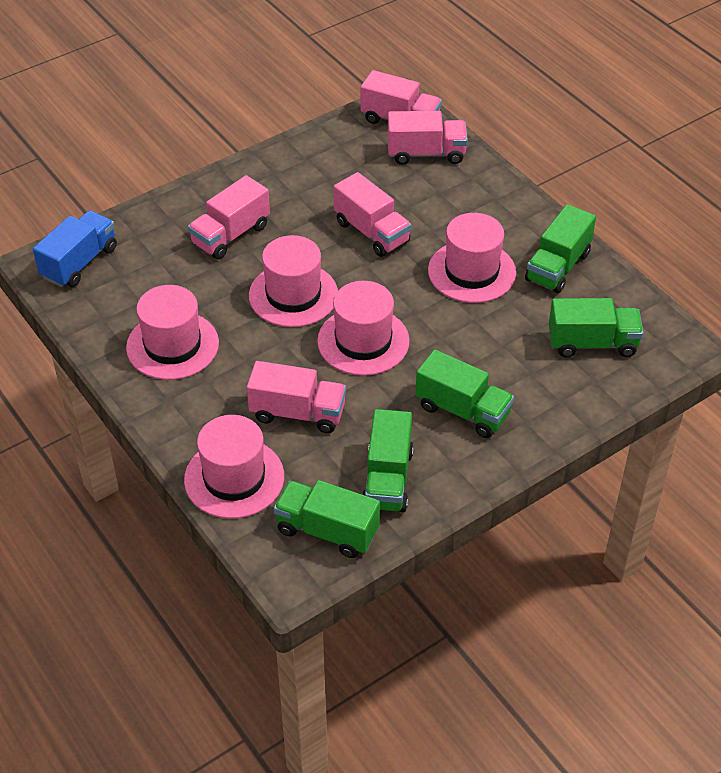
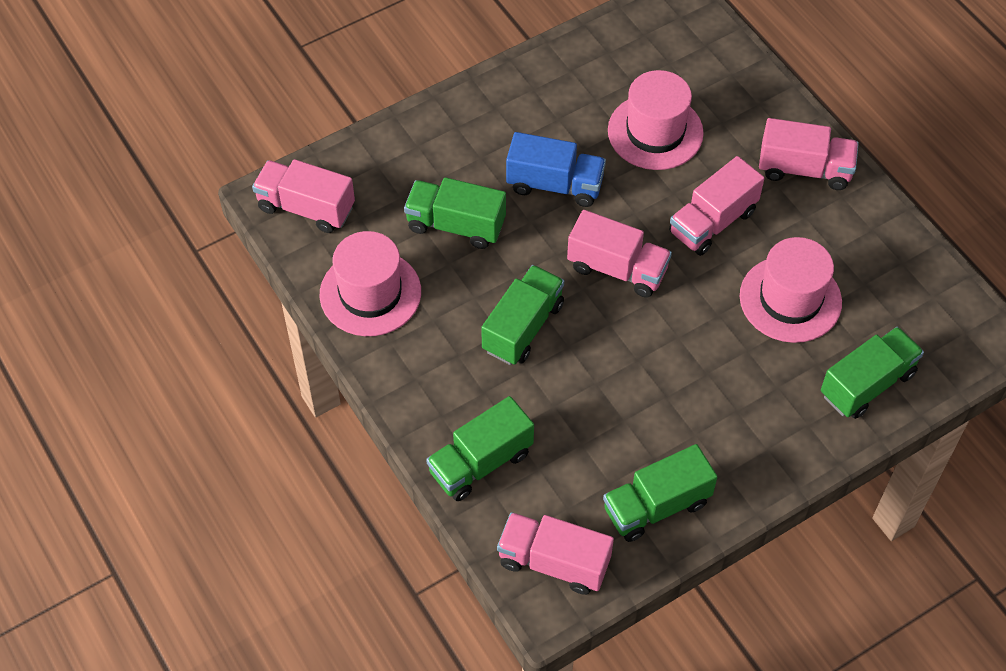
pink hat: 5 -> 3

